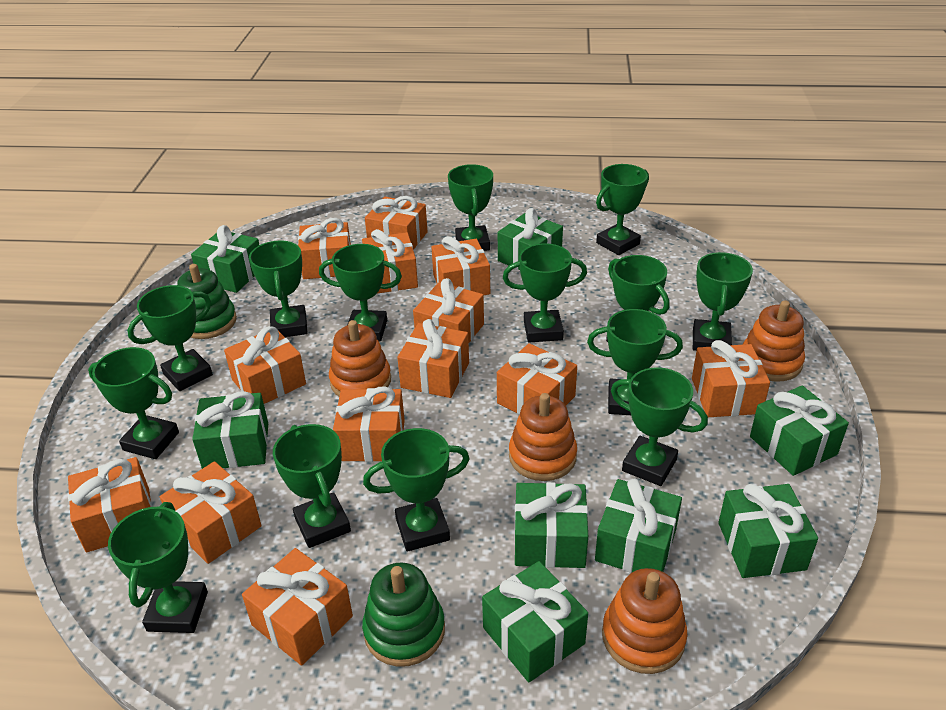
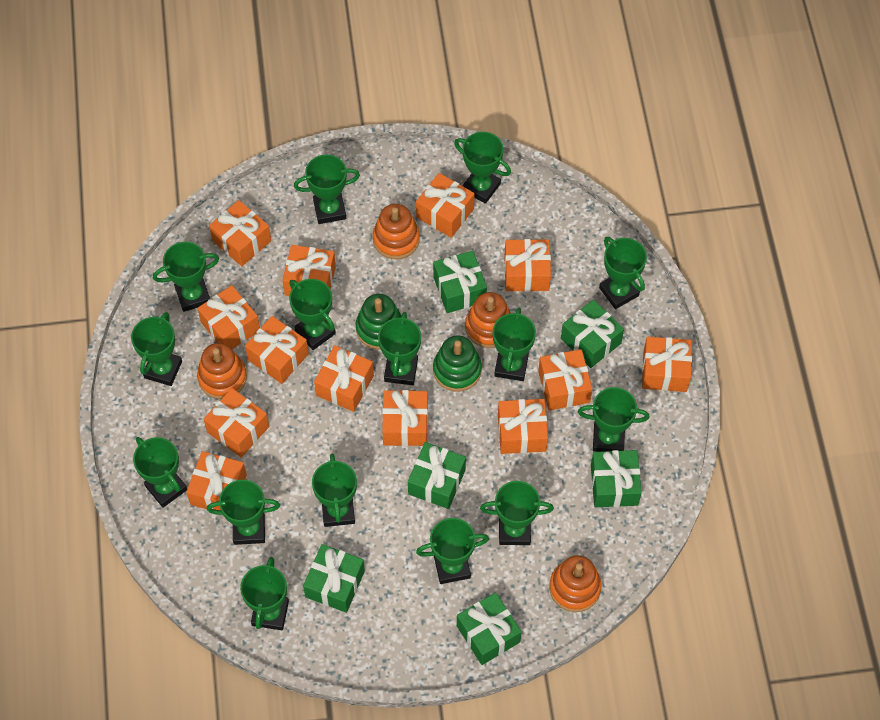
green gift: 8 -> 6
green trophy: 14 -> 15

